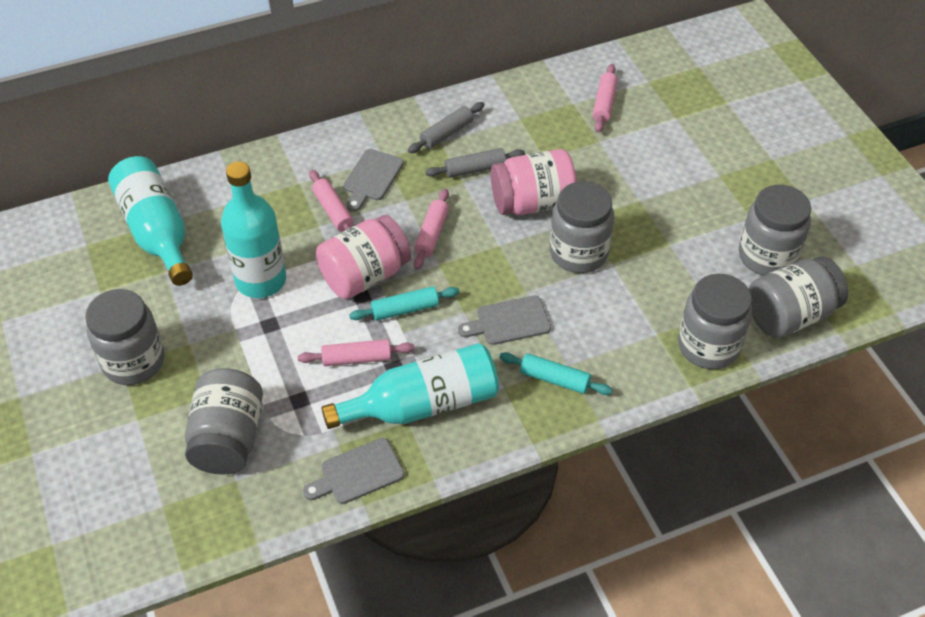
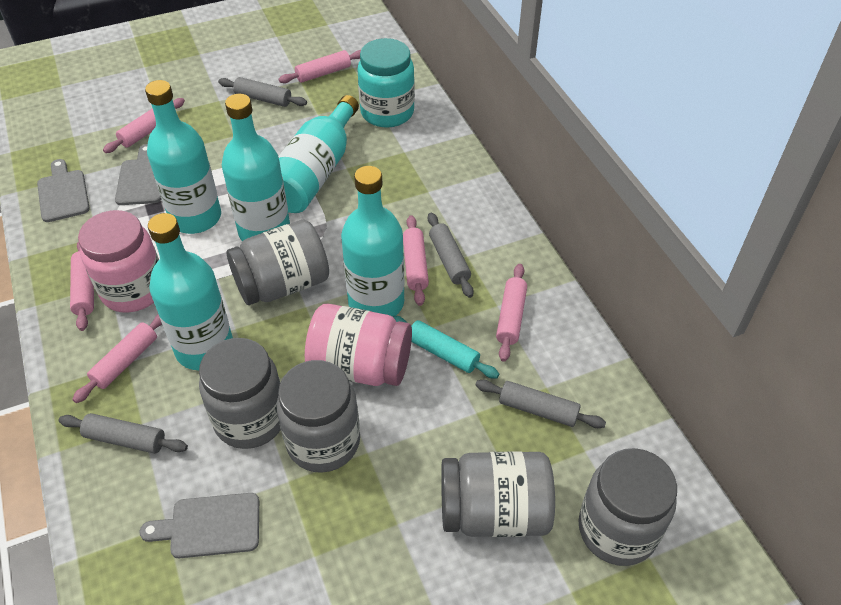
grey jar: 6 -> 5
grey rolling pin: 2 -> 4
pink rolling pin: 4 -> 6
turquoise bottle: 3 -> 5
turquoise jar: 0 -> 1
turquoise rolling pin: 2 -> 1

